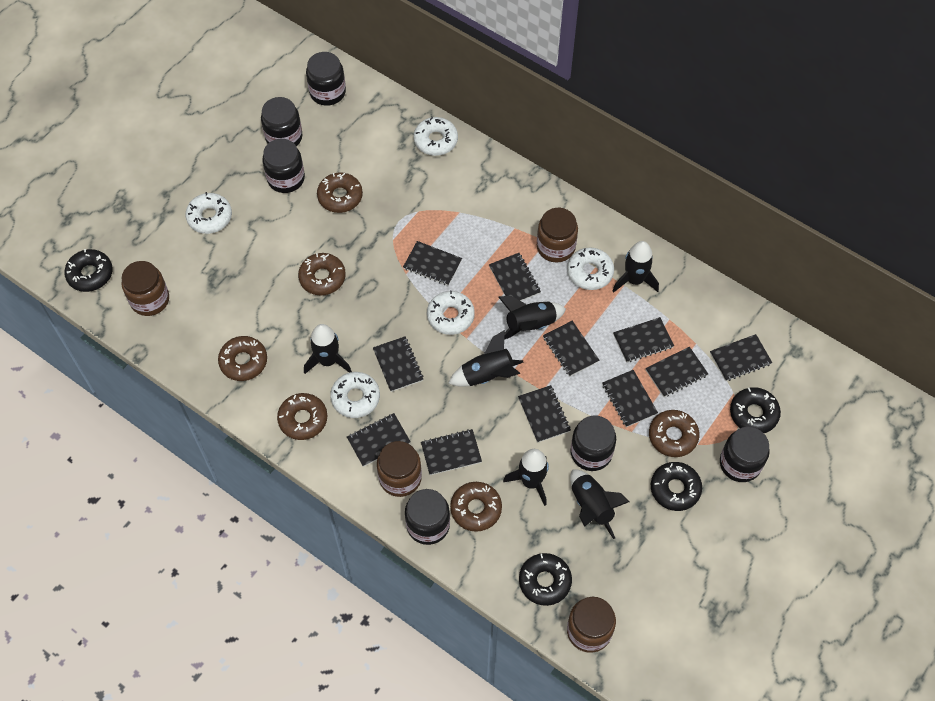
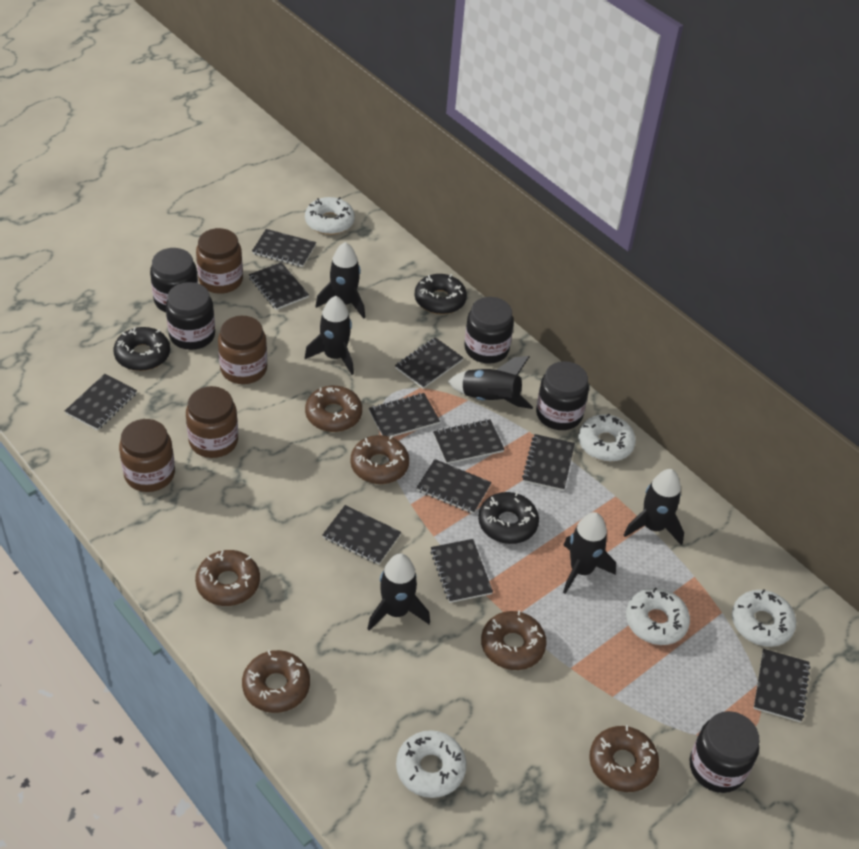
black donut: 4 -> 3
black jar: 6 -> 5

